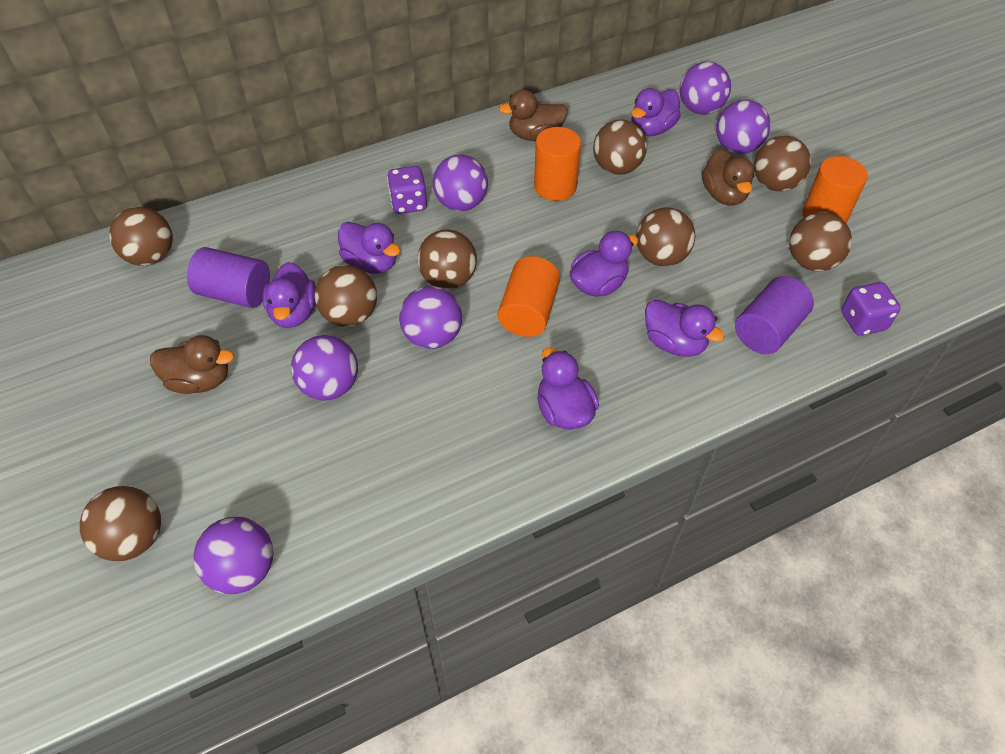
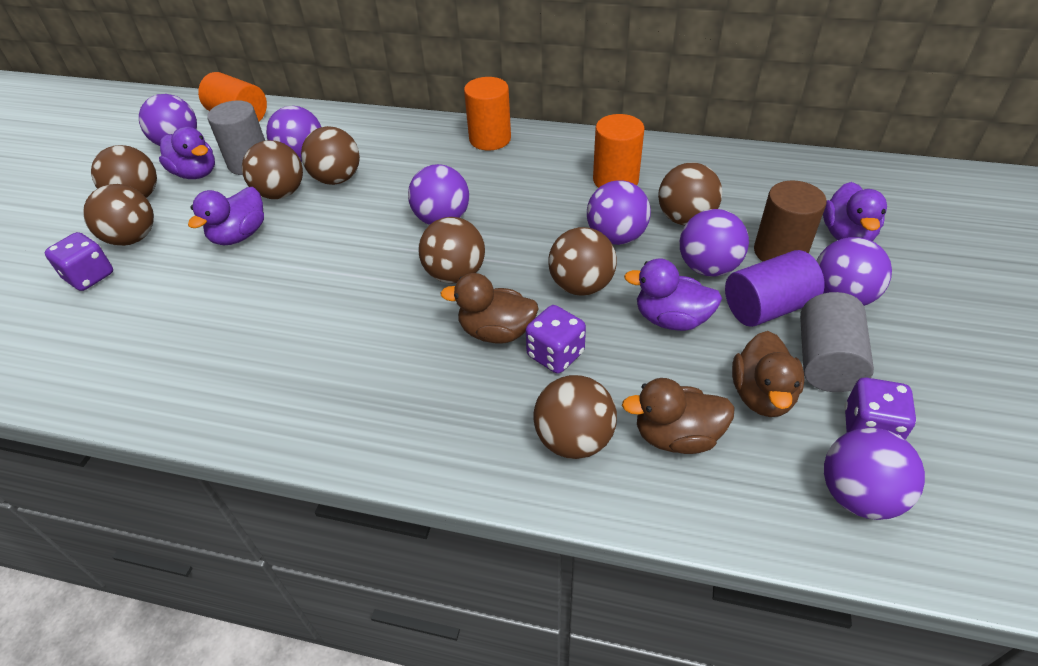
brown cylinder: 0 -> 1
grey cylinder: 0 -> 2
purple ball: 6 -> 7
purple cylinder: 2 -> 1
purple dice: 2 -> 3
purple duck: 6 -> 4

